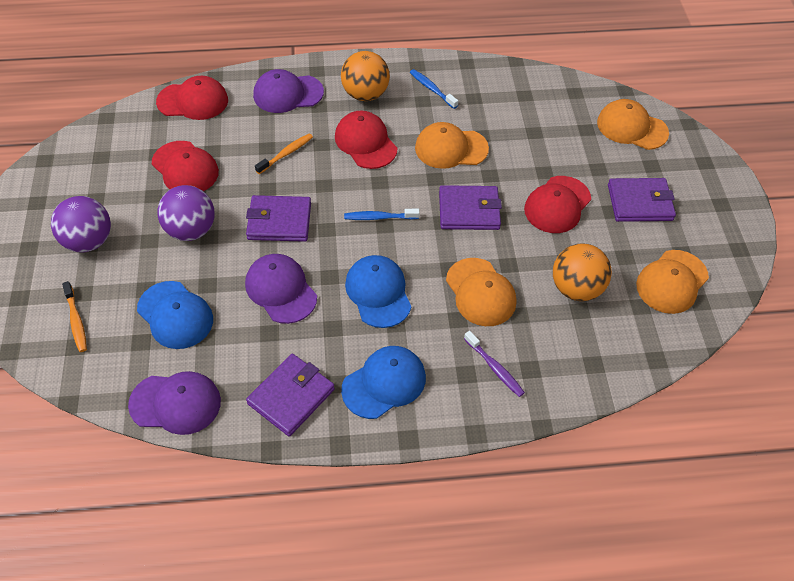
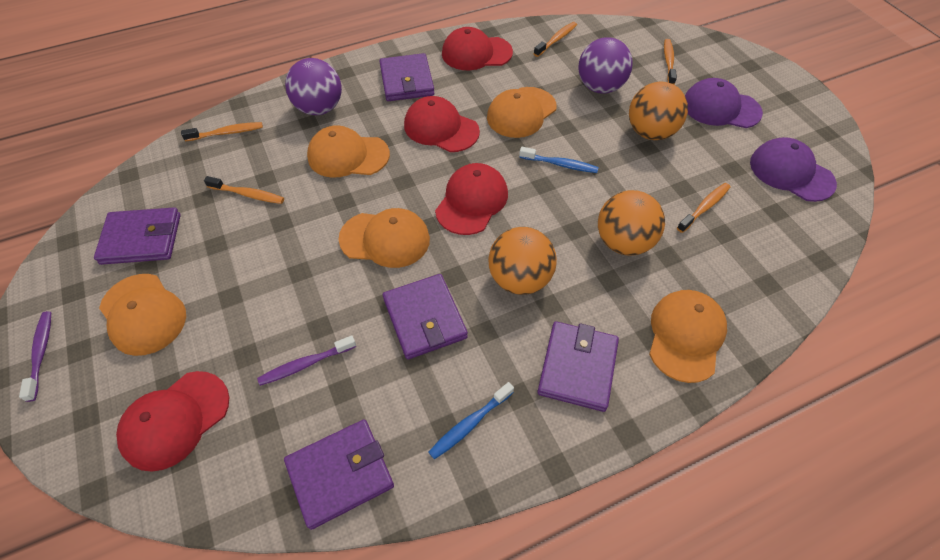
blue cap: 3 -> 0
orange ball: 2 -> 3
orange cap: 4 -> 5
orange toothbrush: 2 -> 5
purple cap: 3 -> 2
purple toothbrush: 1 -> 2
purple wallet: 4 -> 5

